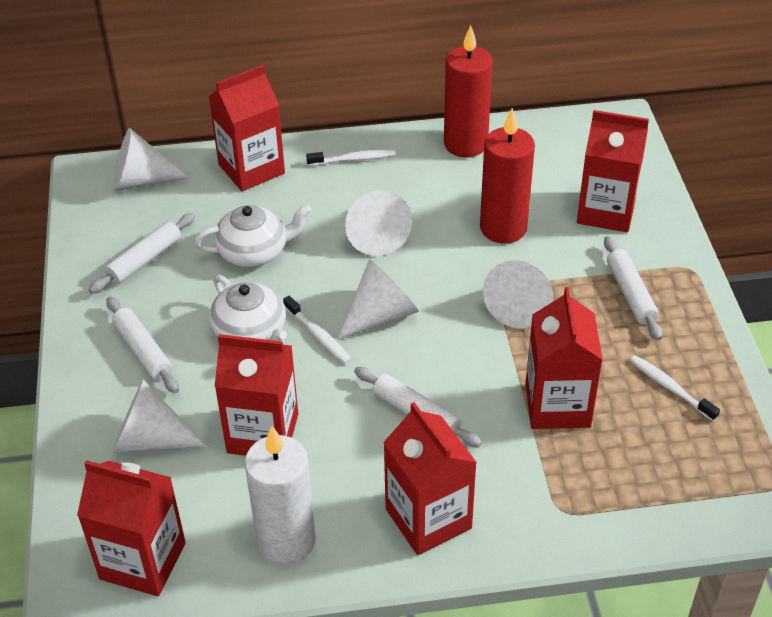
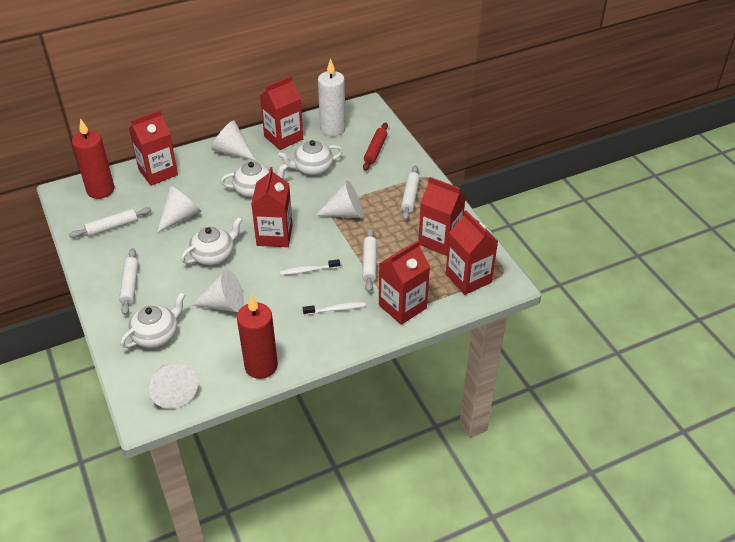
red rolling pin: 0 -> 1
white teapot: 2 -> 4
white toothbrush: 3 -> 2

